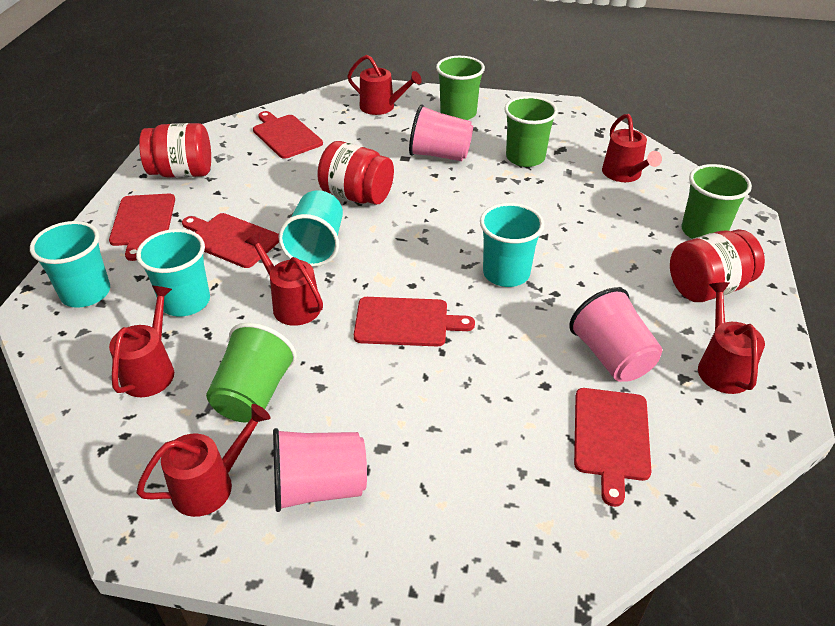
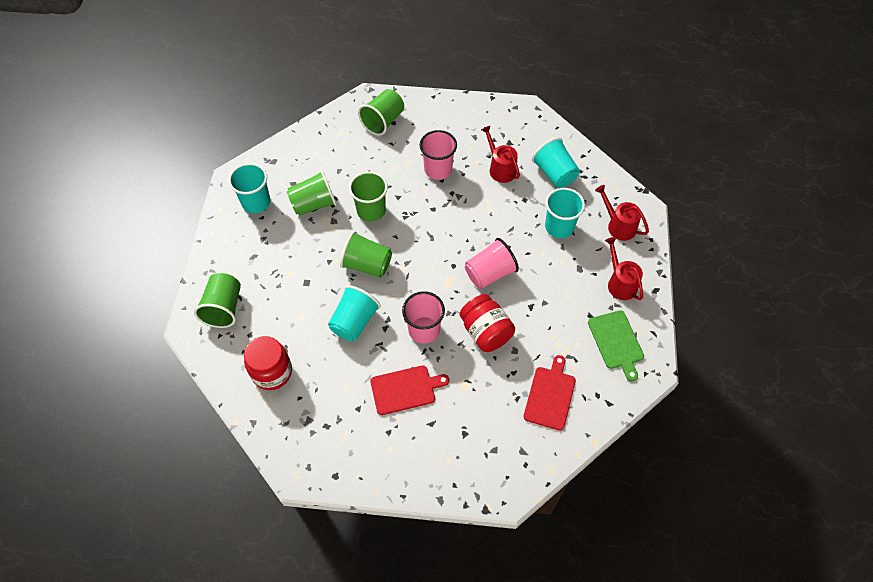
green cup: 4 -> 5
green cutting board: 0 -> 1
red cutting board: 5 -> 2
red jar: 3 -> 2
red watering can: 6 -> 3

